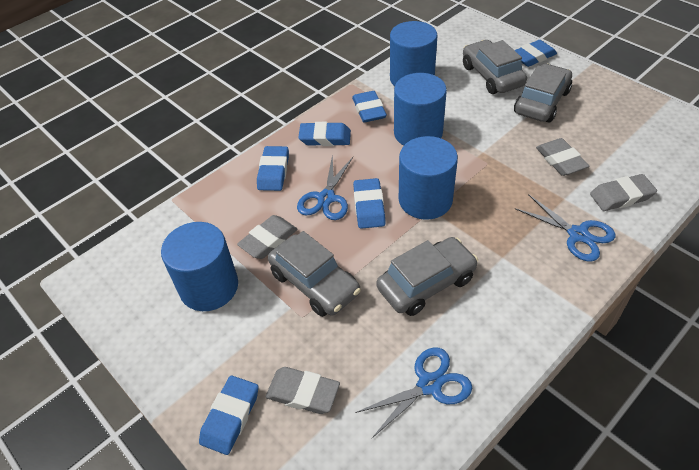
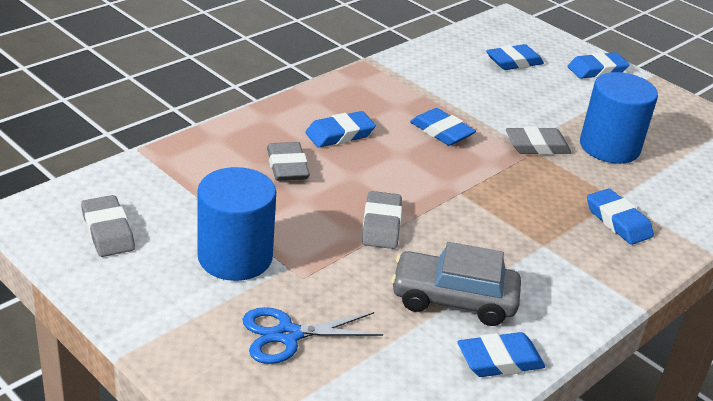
blue cylinder: 4 -> 2
blue scissors: 3 -> 1
grey car: 4 -> 1

